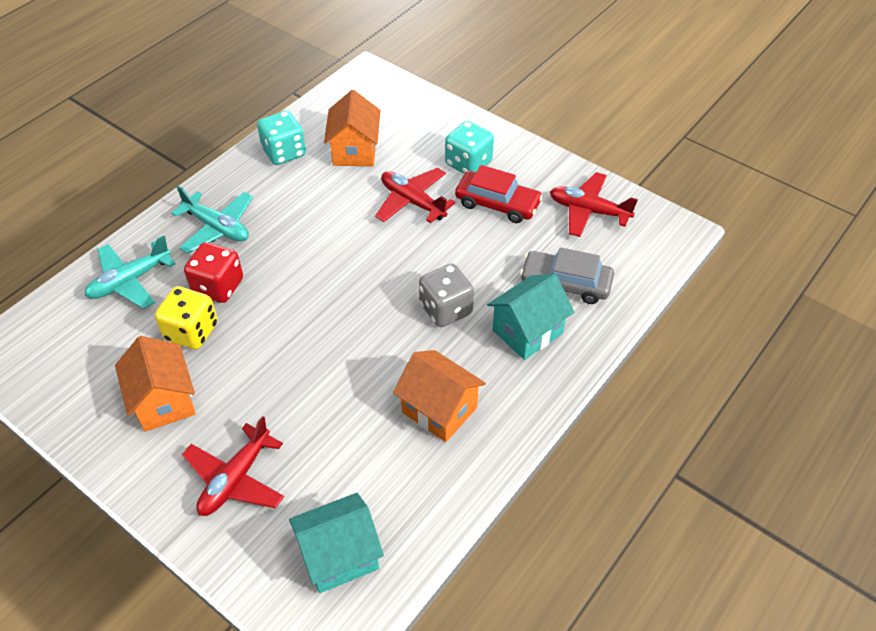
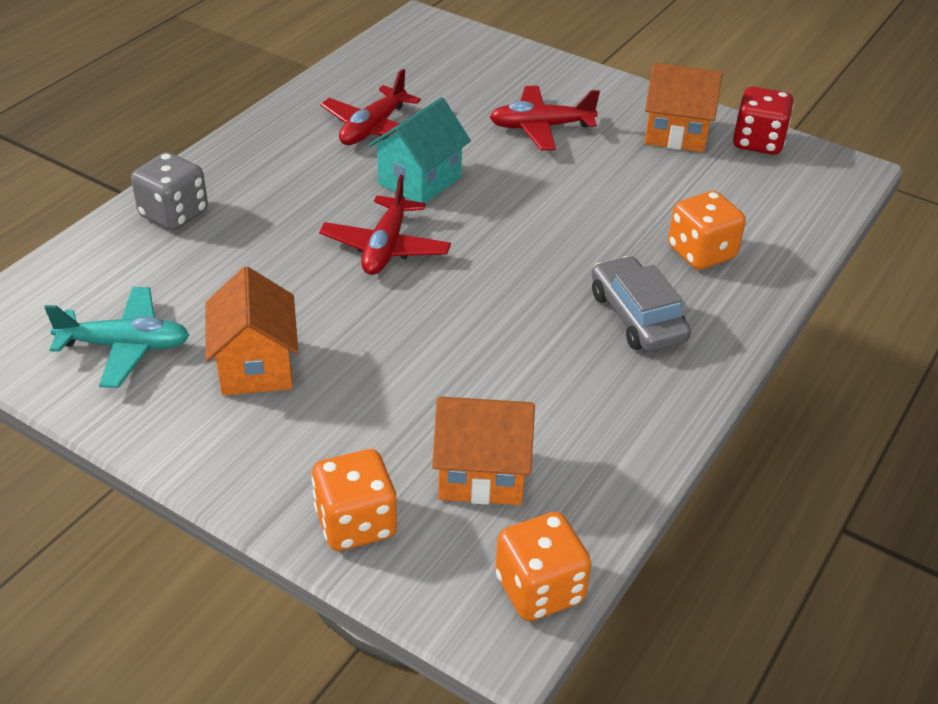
orange dice: 0 -> 3
red car: 1 -> 0
turquoise dice: 2 -> 0
turquoise house: 2 -> 1
turquoise plane: 2 -> 1
yellow dice: 1 -> 0

